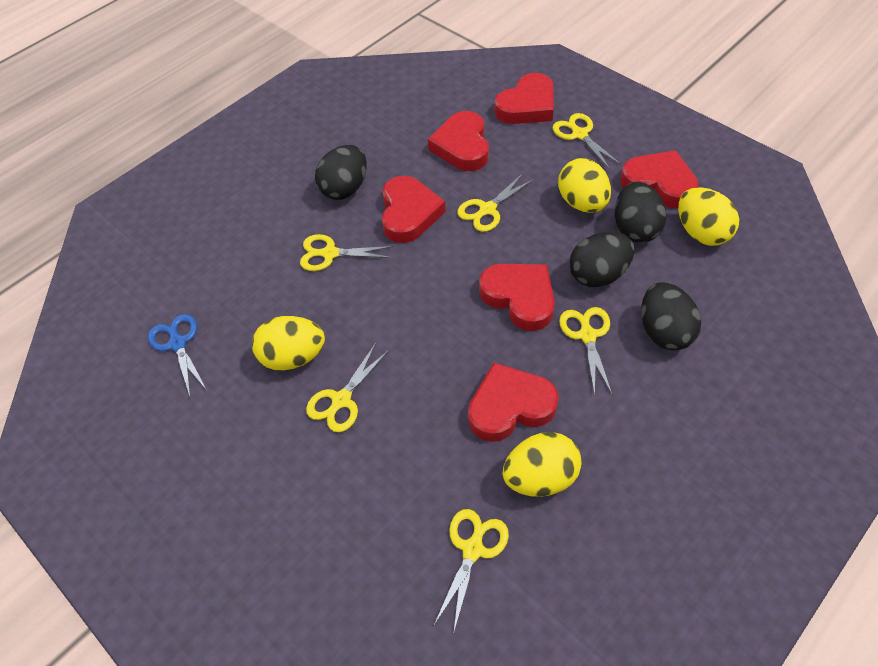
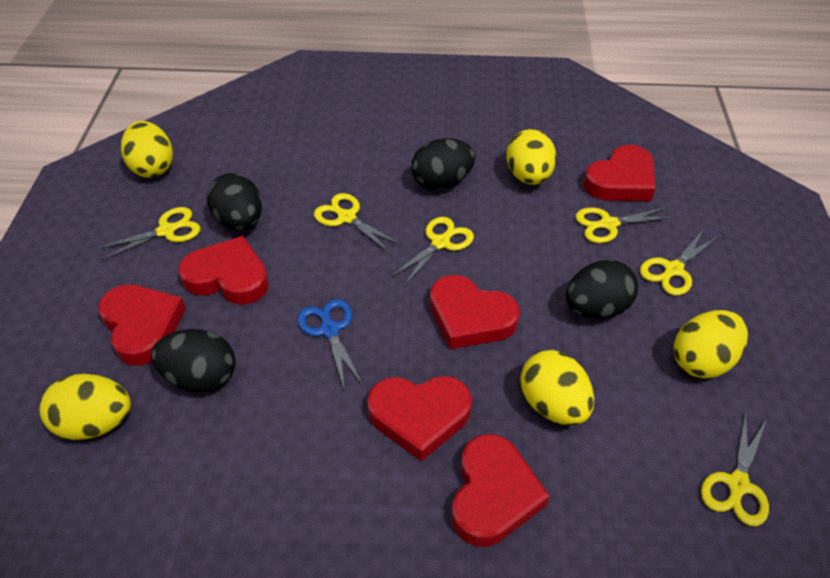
yellow egg: 4 -> 5

